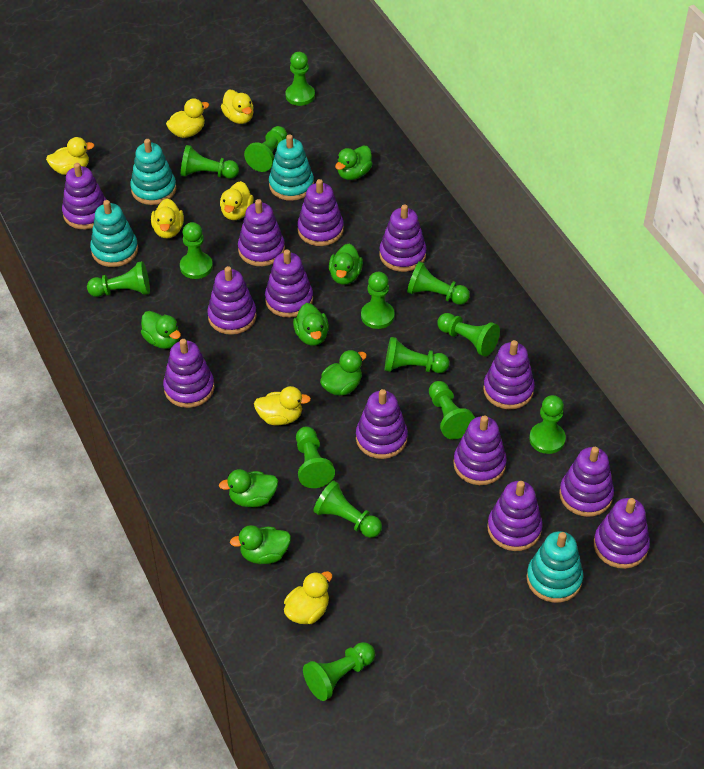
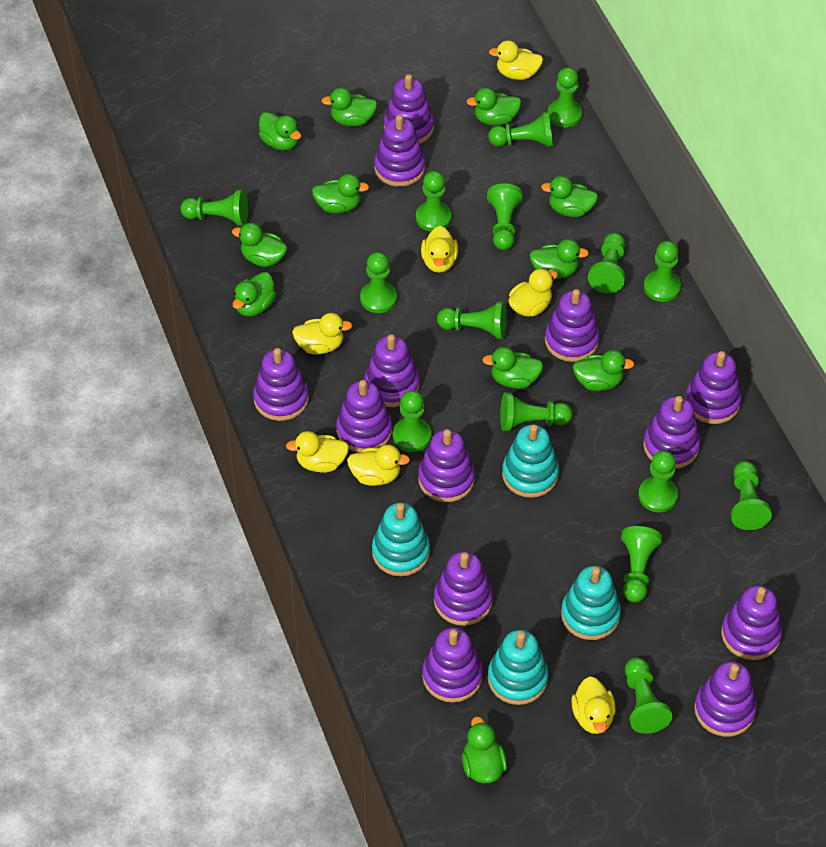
green duck: 7 -> 11
green pawn: 14 -> 15

